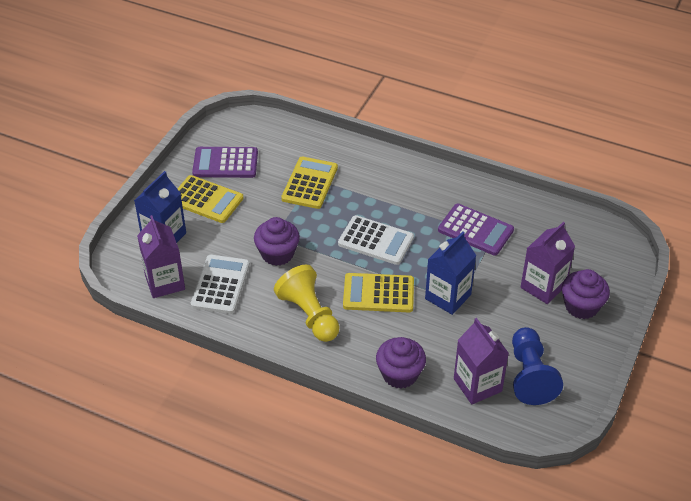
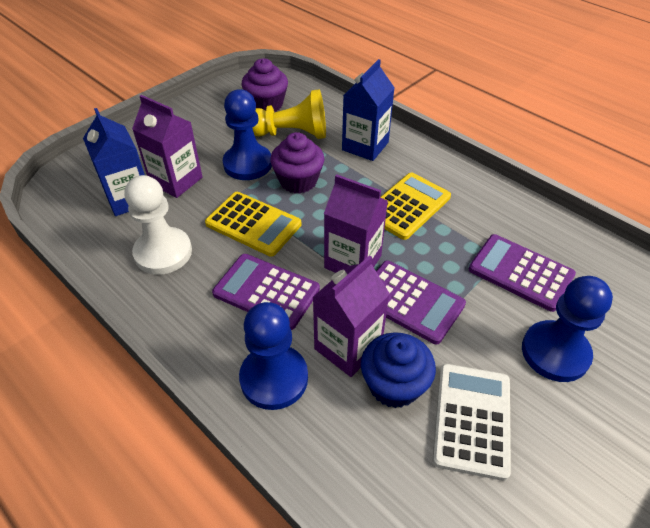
blue cupcake: 0 -> 1
blue pawn: 1 -> 3
purple calculator: 2 -> 3
purple cupcake: 3 -> 2
white calculator: 2 -> 1
white pawn: 0 -> 1
yellow calculator: 3 -> 2

